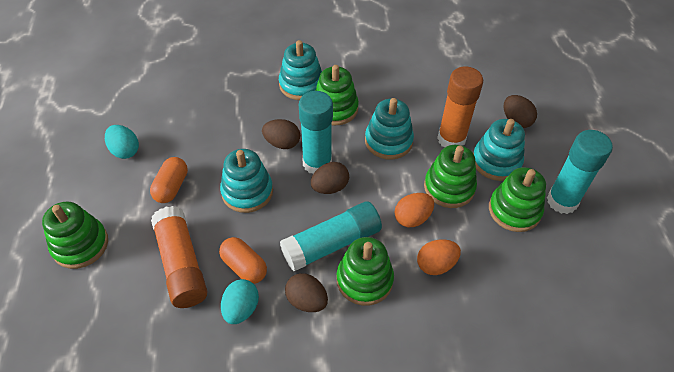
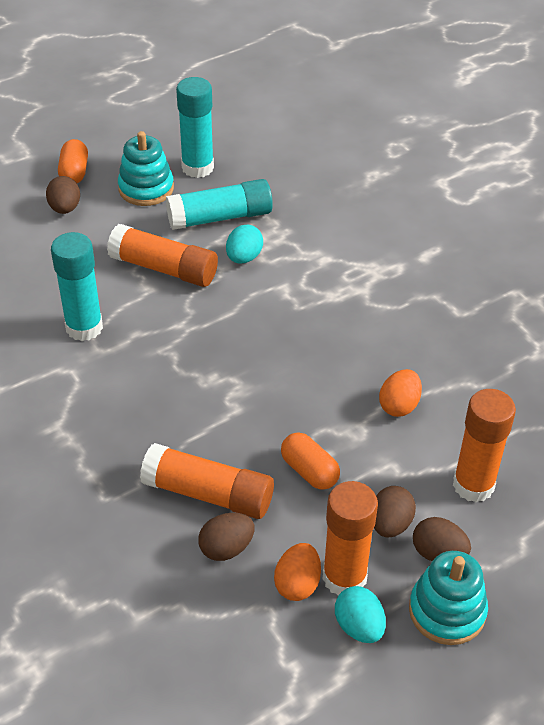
green stacking toy: 5 -> 0
orange glue stick: 2 -> 4
turquoise stacking toy: 4 -> 2

